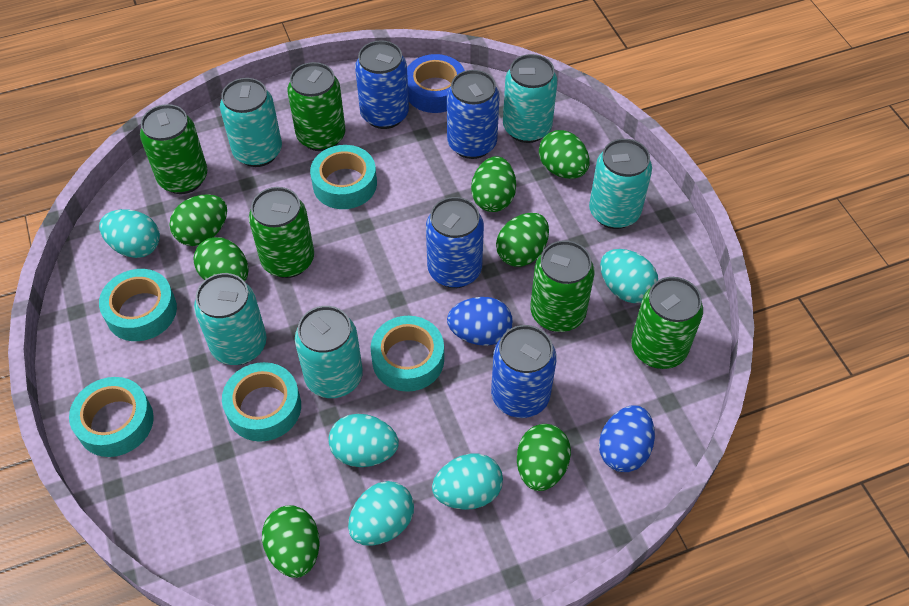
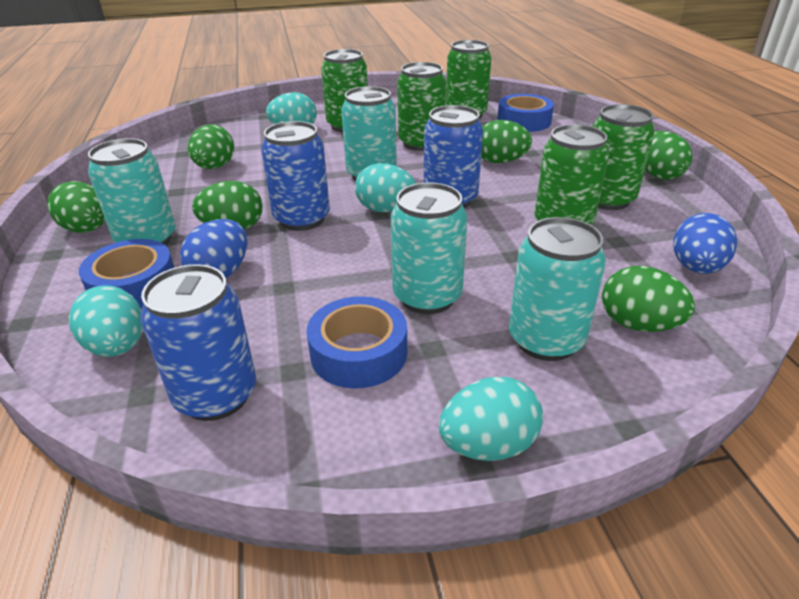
blue can: 4 -> 3
blue tape: 1 -> 3
green egg: 7 -> 6
turquoise can: 5 -> 4
turquoise egg: 5 -> 4
turquoise tape: 5 -> 0

